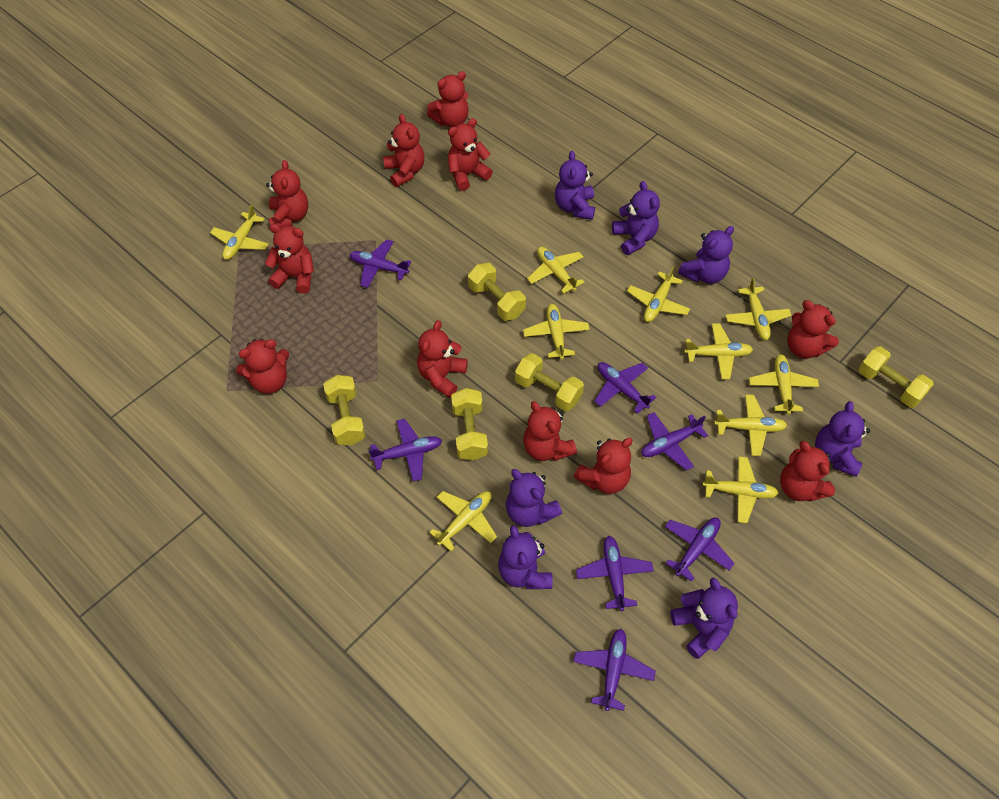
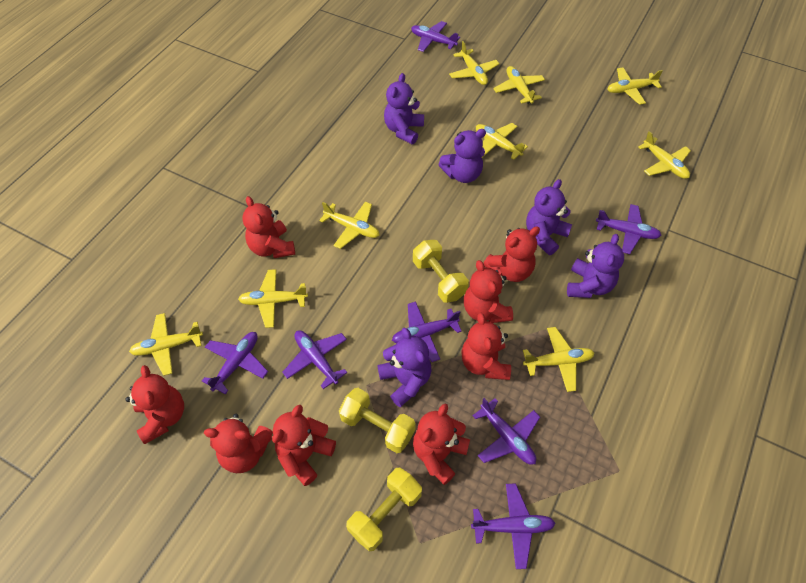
purple teddy bear: 7 -> 5
red teddy bear: 11 -> 8
yellow dumbbell: 5 -> 3
yellow plane: 10 -> 9

